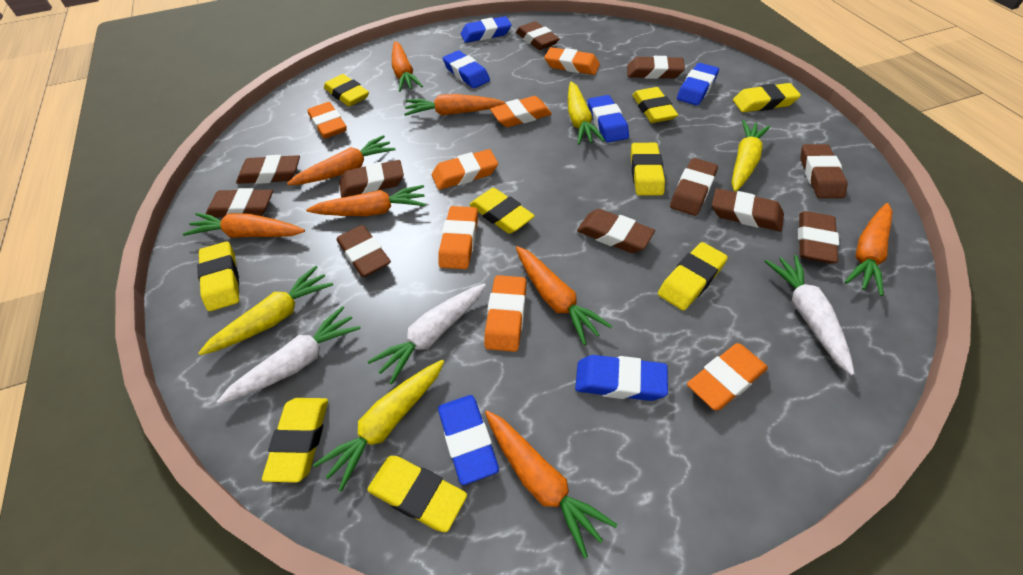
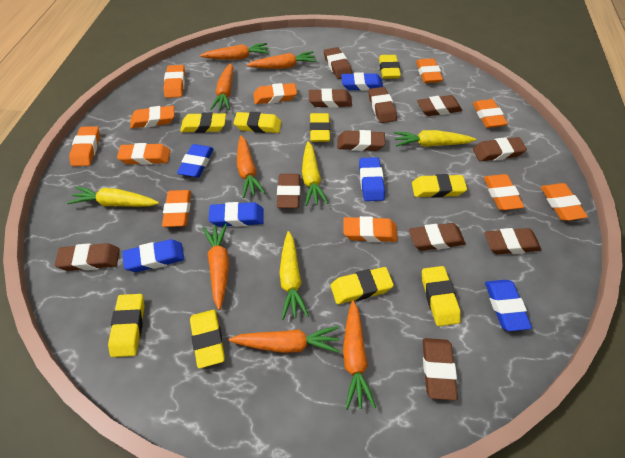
orange carrot: 8 -> 7
orange eraser: 7 -> 11
white carrot: 3 -> 0

